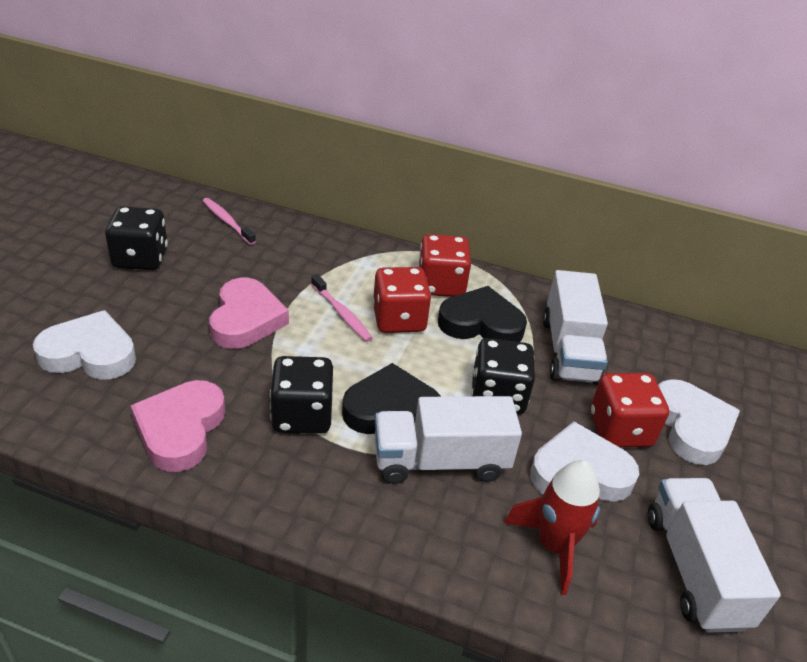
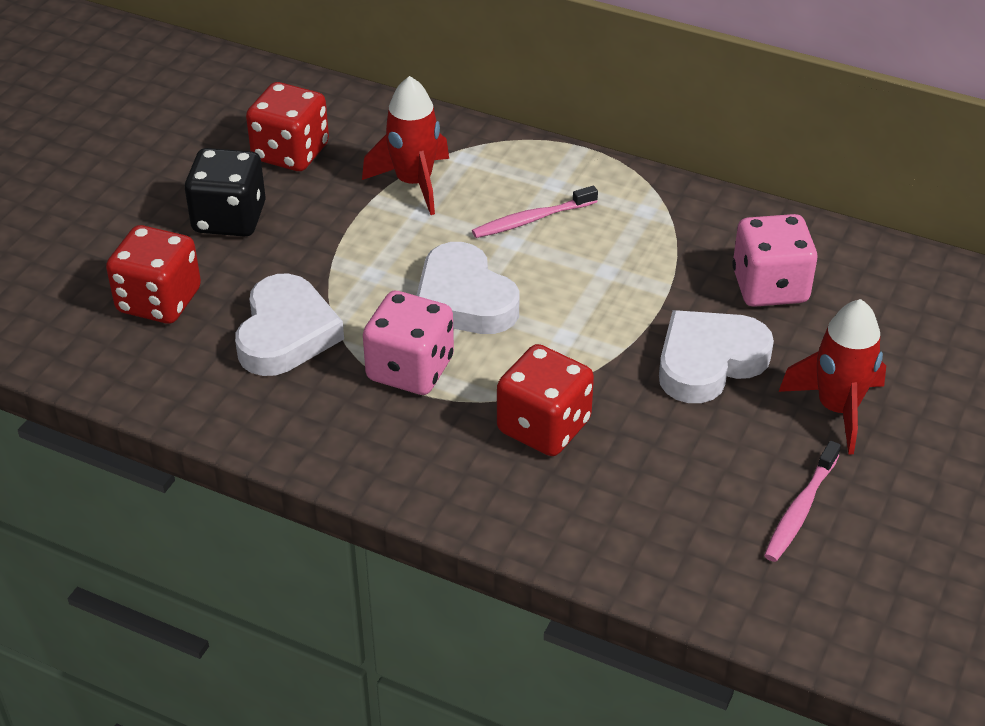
black dice: 3 -> 1
black heart: 2 -> 0
pink dice: 0 -> 2
pink heart: 2 -> 0
red rocket: 1 -> 2
white truck: 3 -> 0

